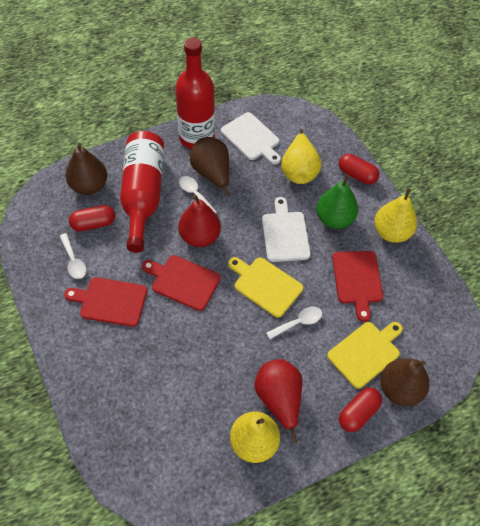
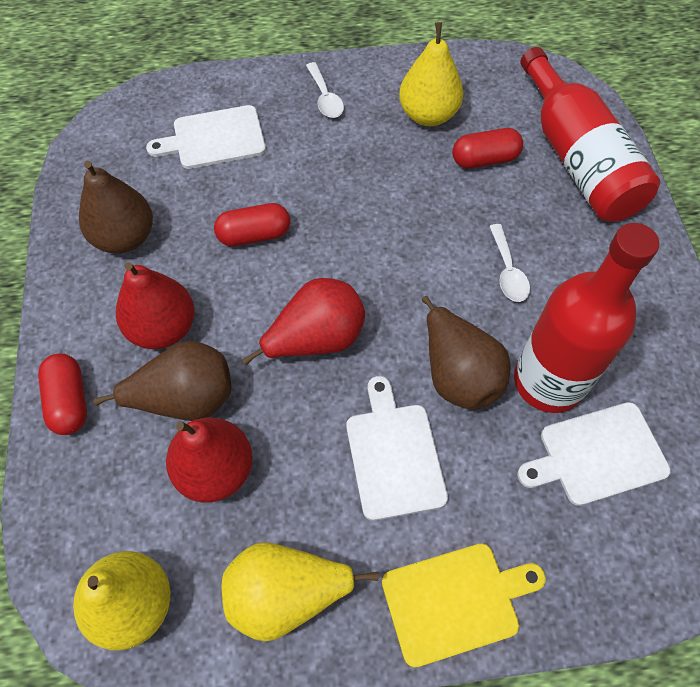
green pear: 1 -> 0
red cutting board: 3 -> 0
red pear: 2 -> 3
white cutting board: 2 -> 3
white spoon: 3 -> 2
yellow cutting board: 2 -> 1

